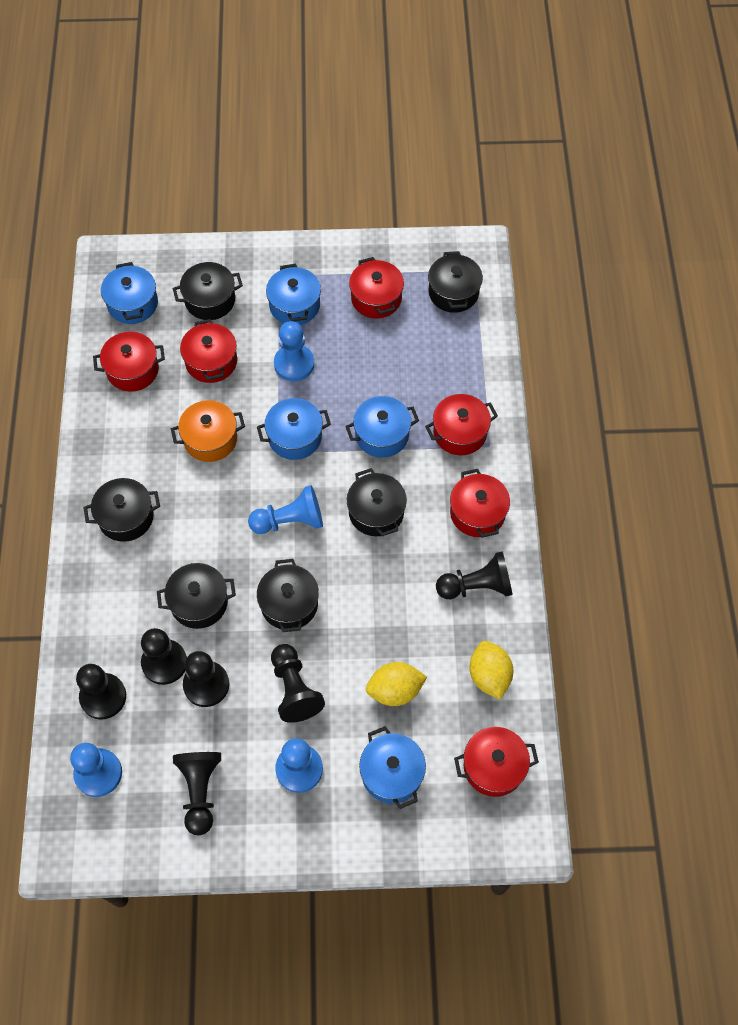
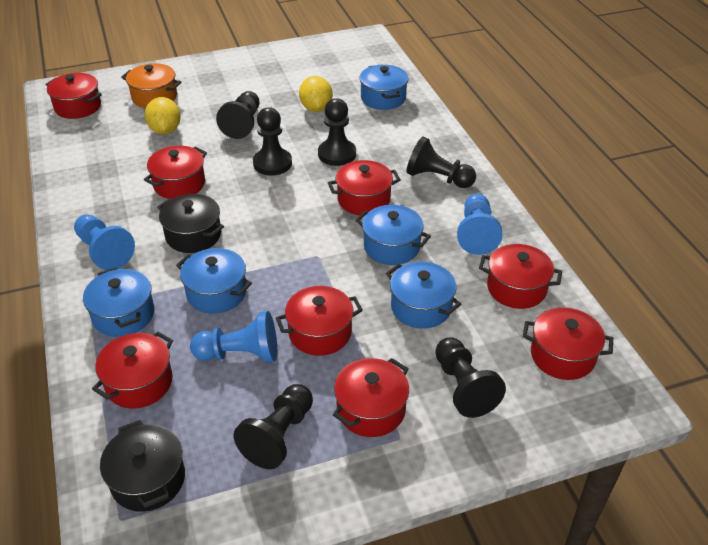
black pot: 6 -> 2
blue pawn: 4 -> 3
red pot: 6 -> 8

